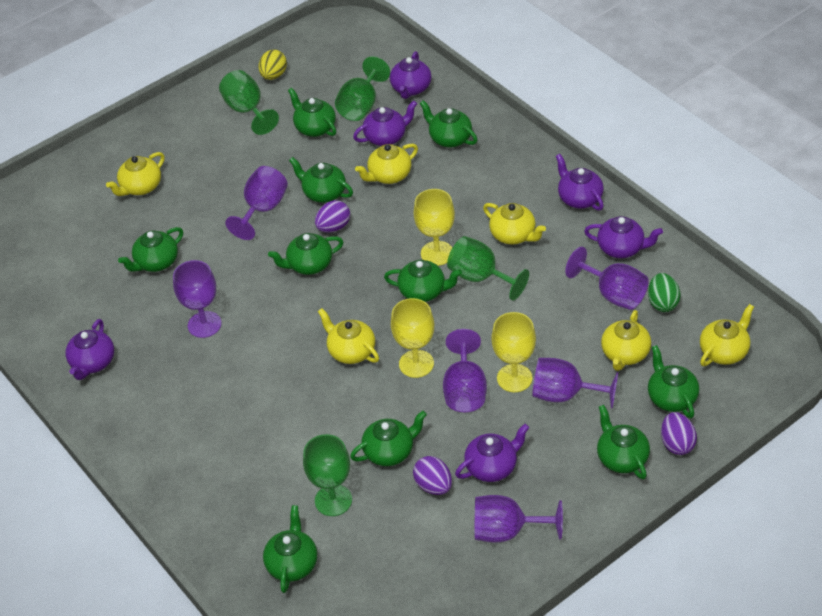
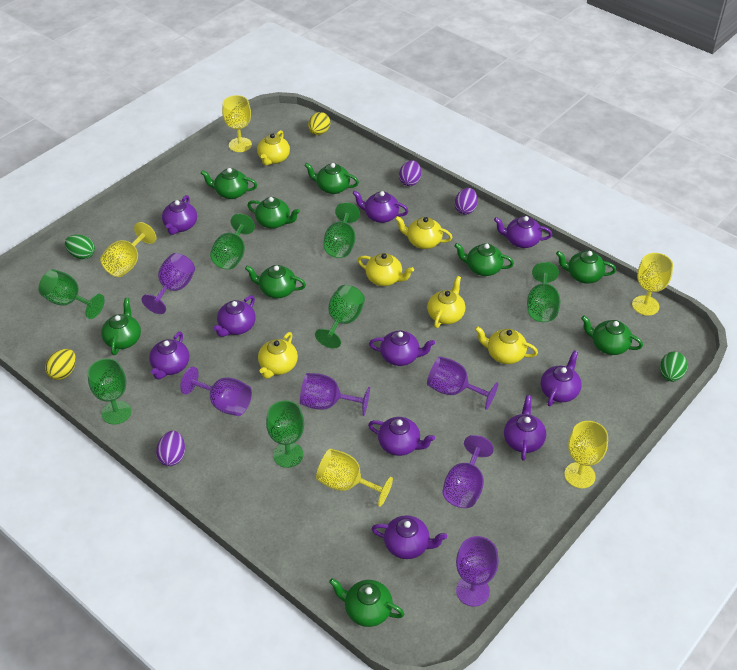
green egg: 1 -> 2
green goblet: 4 -> 7
green teapot: 10 -> 9
purple teapot: 6 -> 10
yellow egg: 1 -> 2
yellow goblet: 3 -> 5

